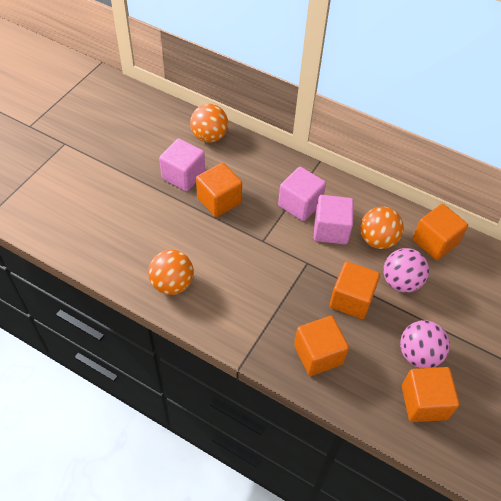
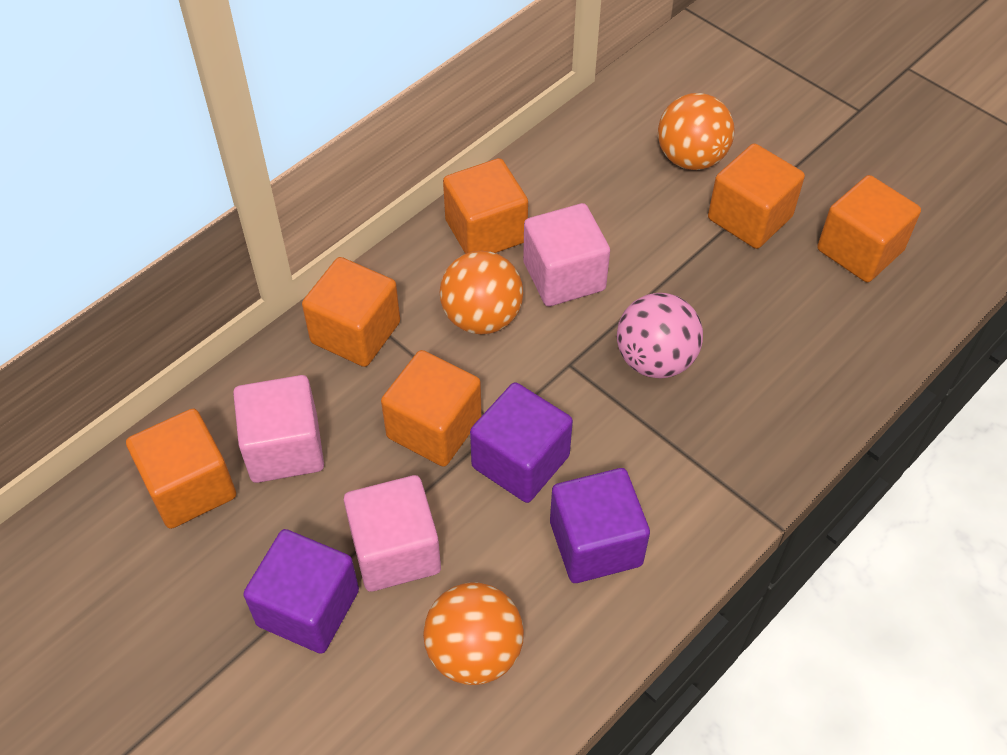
orange cube: 5 -> 6
pink ball: 2 -> 1
purple cube: 0 -> 3

